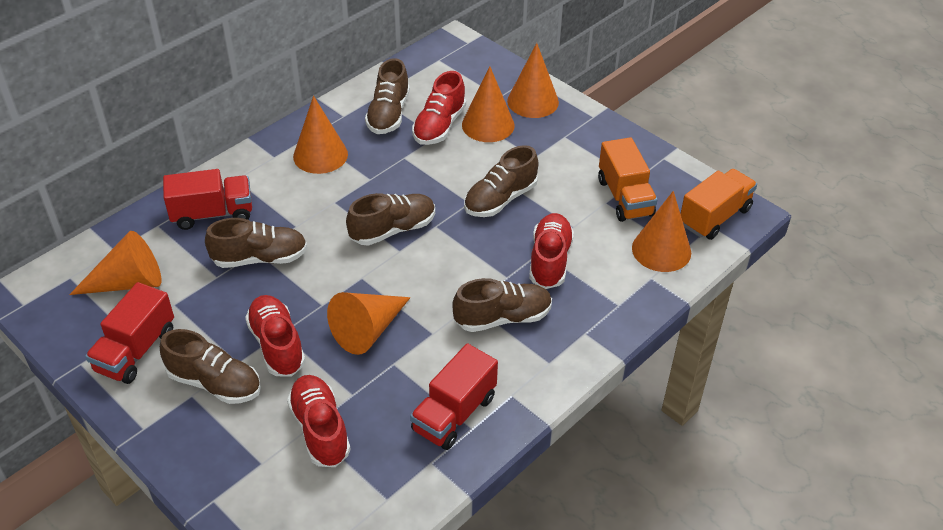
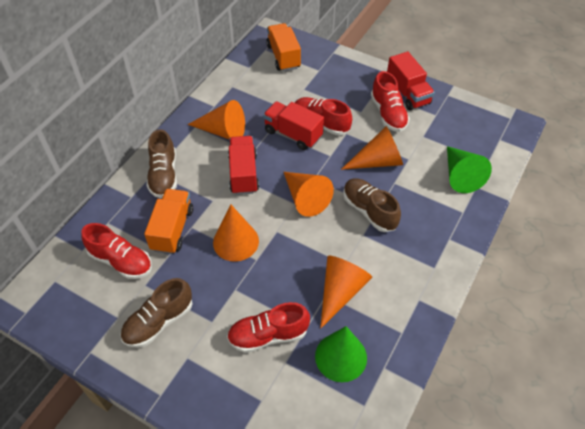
brown shoe: 6 -> 3
green cone: 0 -> 2
orange cone: 6 -> 5

